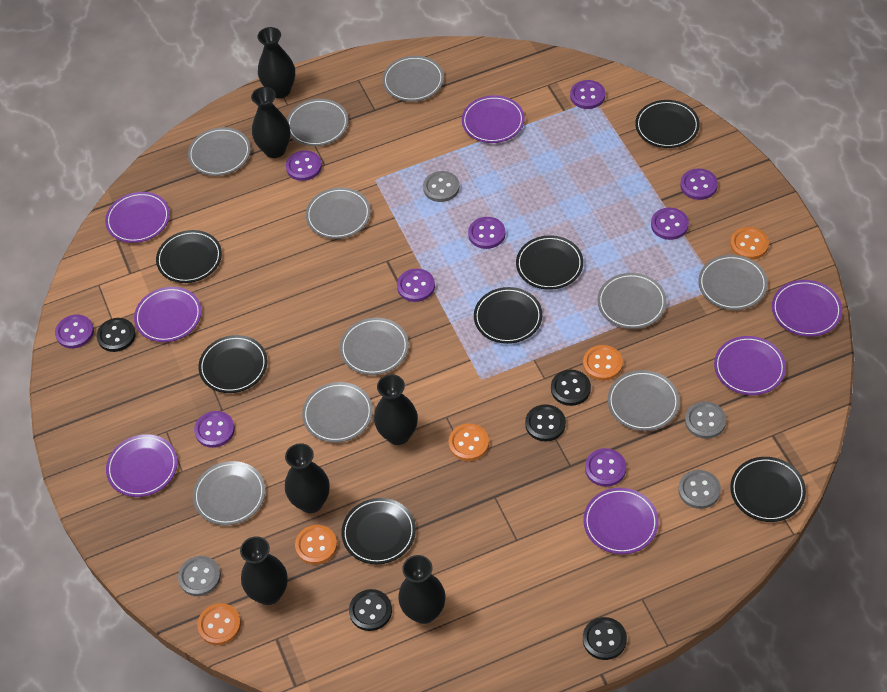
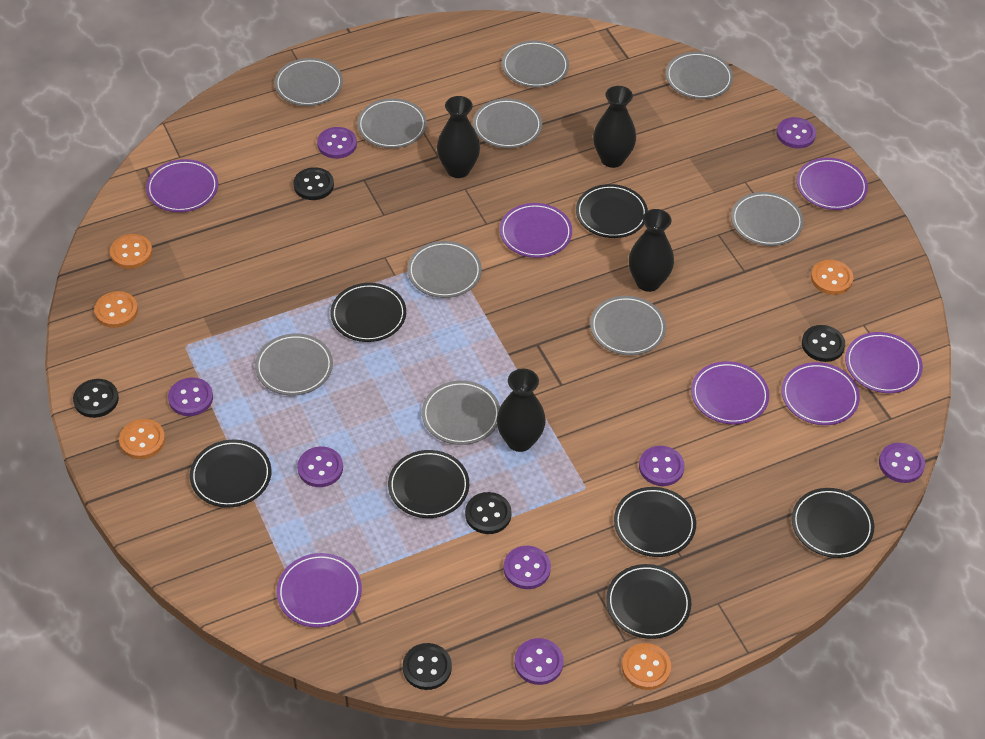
black vase: 6 -> 4
grey button: 4 -> 0
purple button: 9 -> 8

